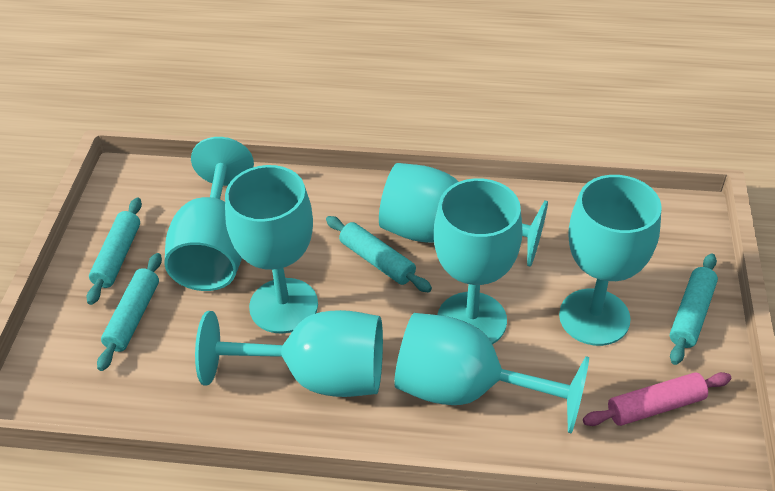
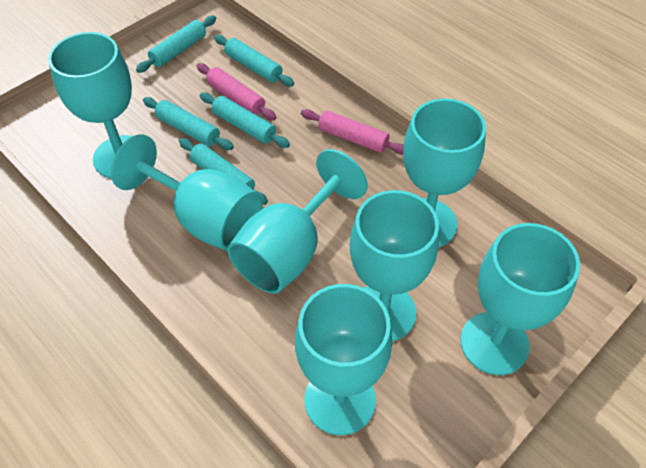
pink rolling pin: 1 -> 2
turquoise rolling pin: 4 -> 5

